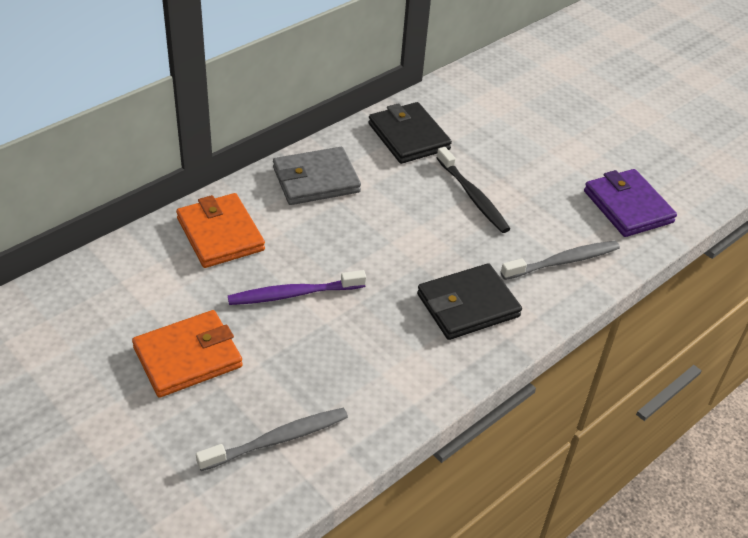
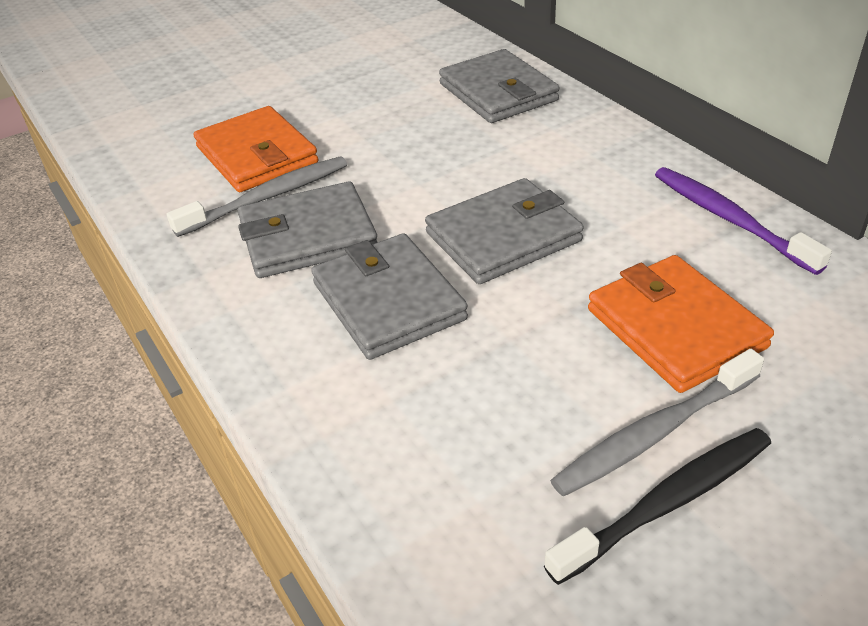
black wallet: 2 -> 0
grey wallet: 1 -> 4
purple wallet: 1 -> 0

